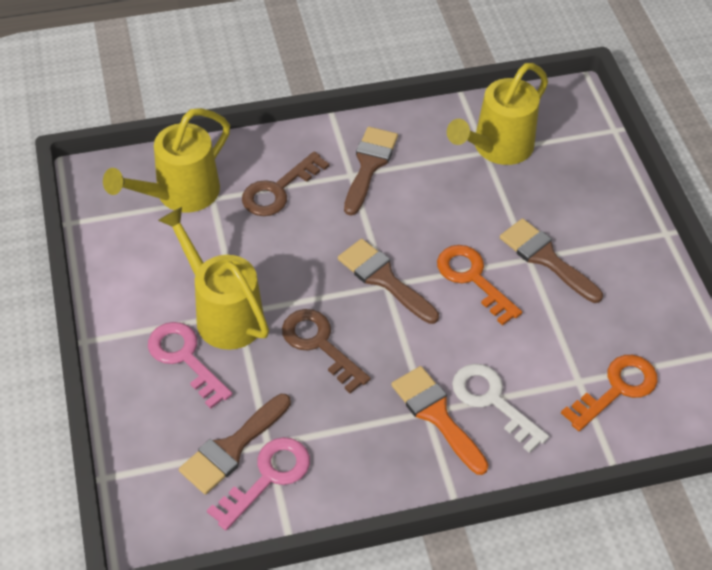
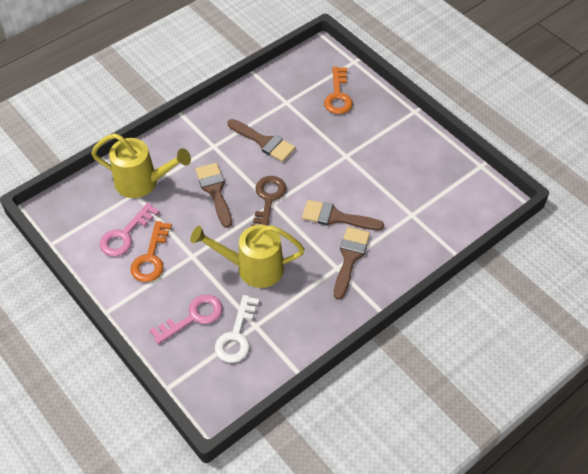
brown key: 2 -> 1
orange brush: 1 -> 0
yellow watering can: 3 -> 2

